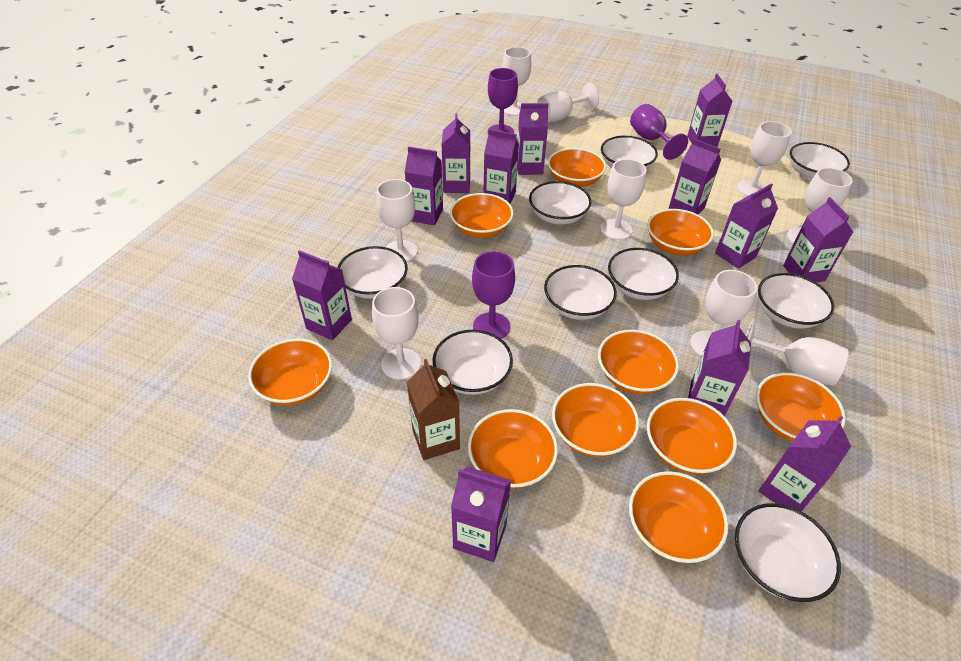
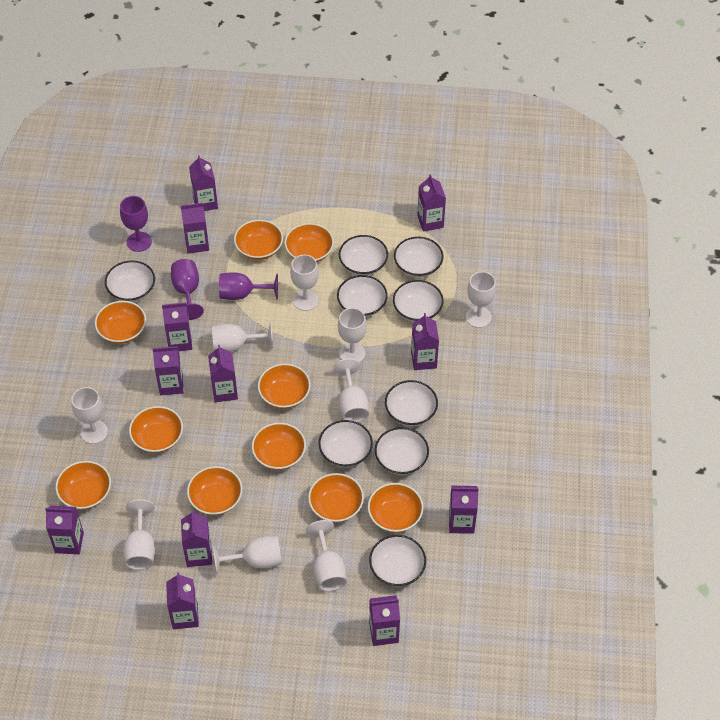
brown carton: 1 -> 0

